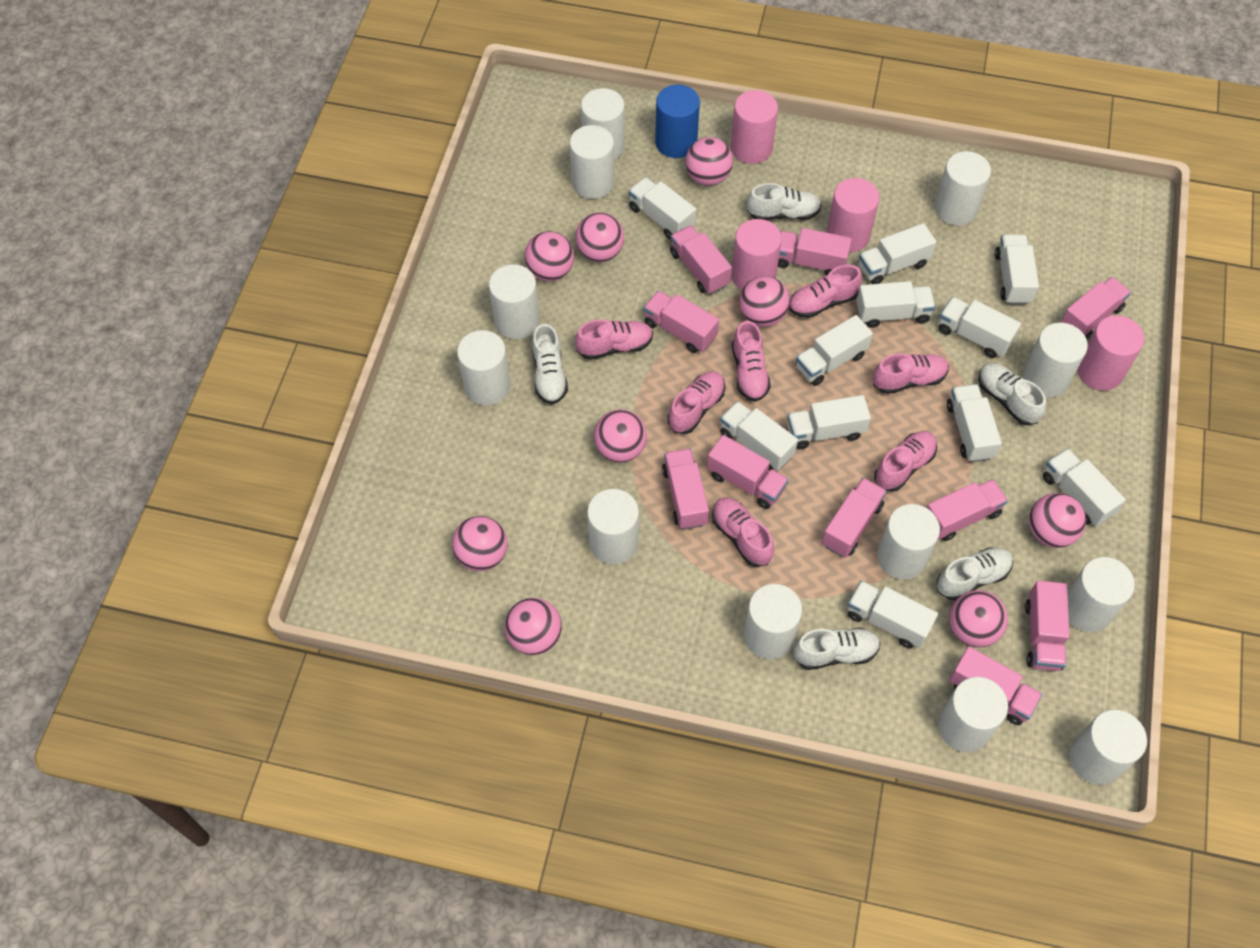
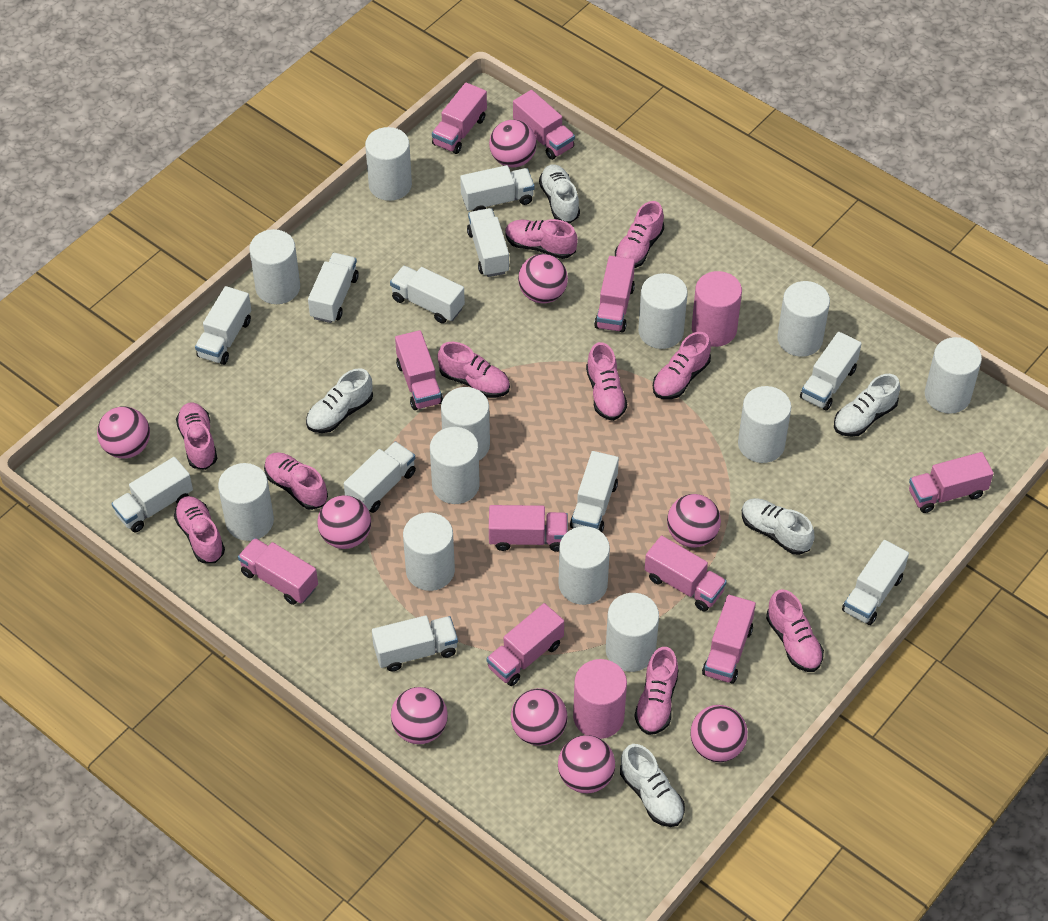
blue cylinder: 1 -> 0
pink cylinder: 4 -> 2
pink shoe: 7 -> 10

